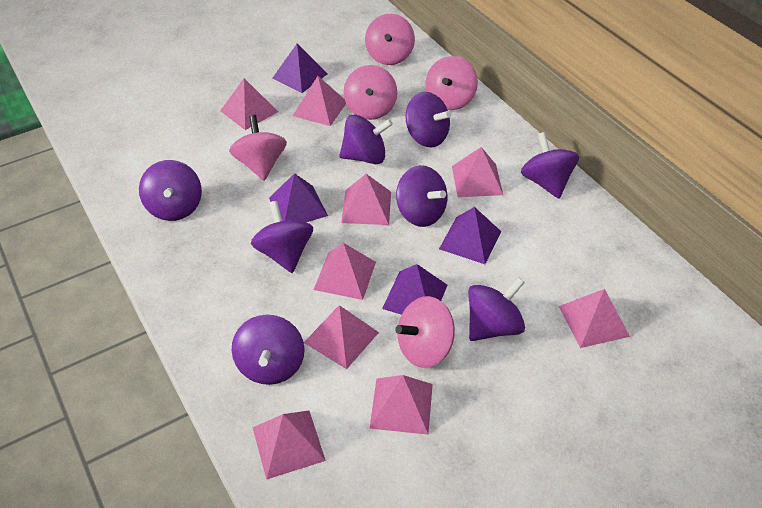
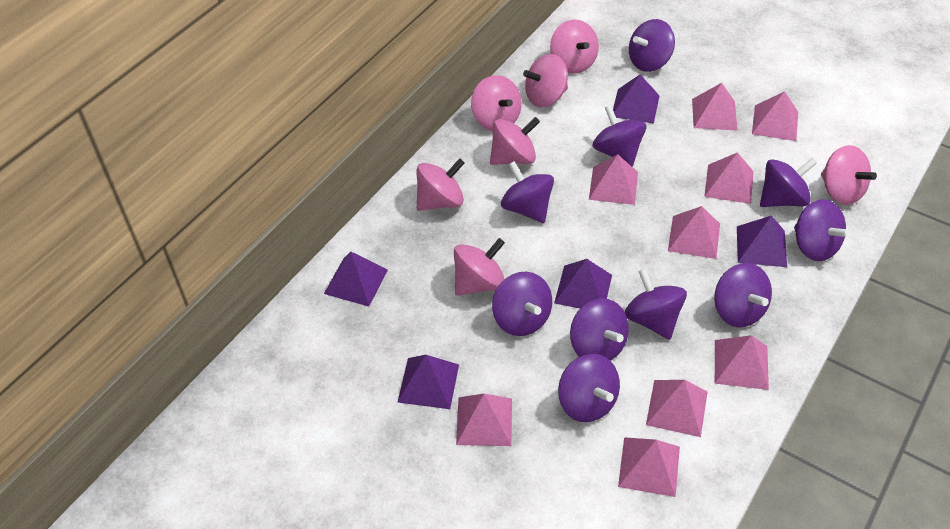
pink spinning top: 5 -> 7
purple pyramid: 4 -> 5
purple spinning top: 8 -> 10

